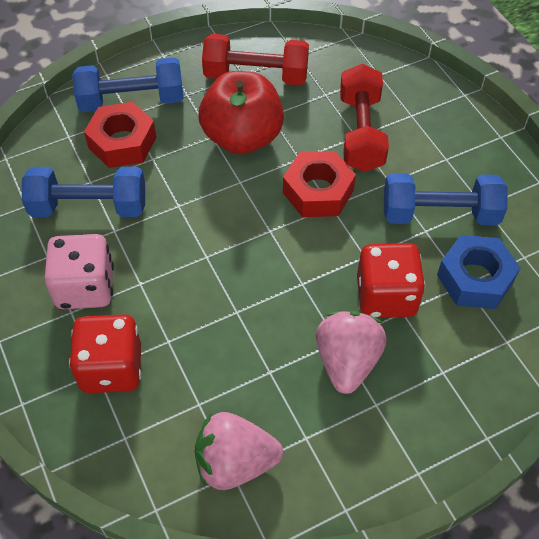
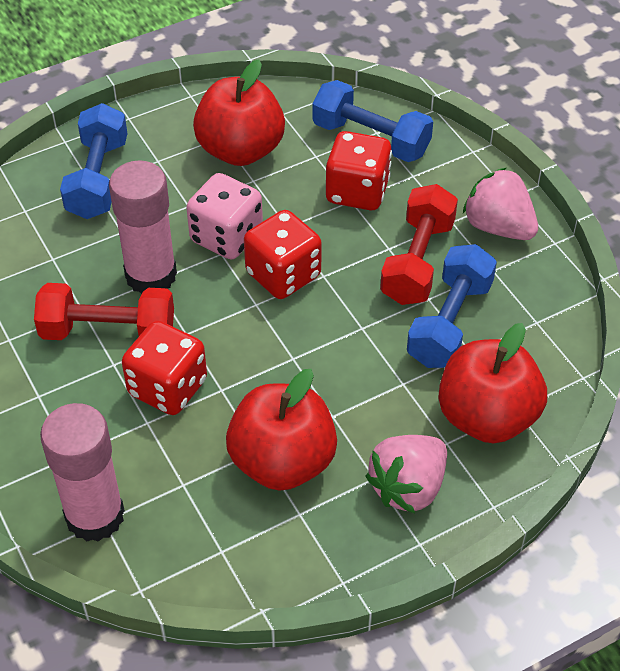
blue nut: 1 -> 0
pink glue stick: 0 -> 2
red apple: 1 -> 3
red dice: 2 -> 3
red nut: 2 -> 0

